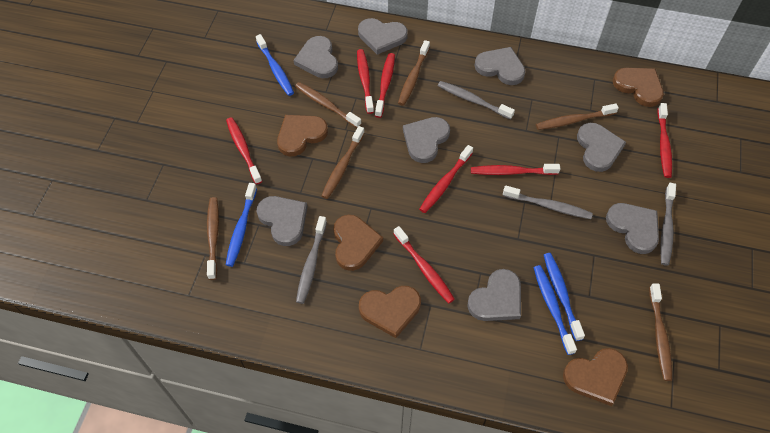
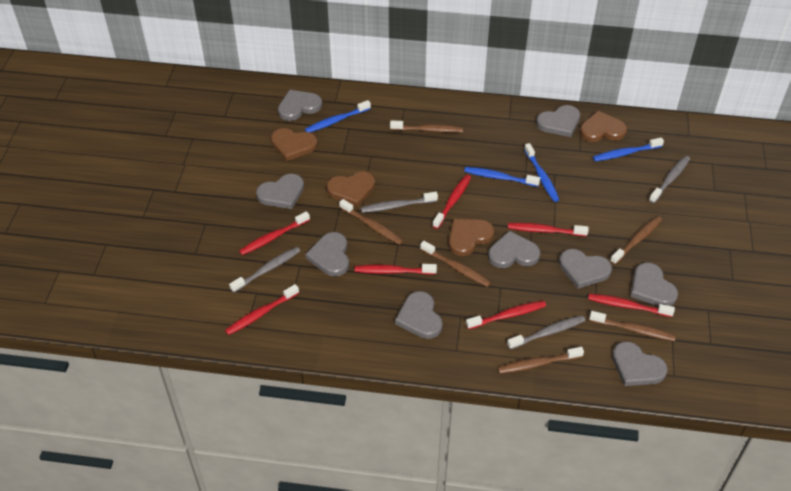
brown heart: 5 -> 4
grey heart: 8 -> 9

